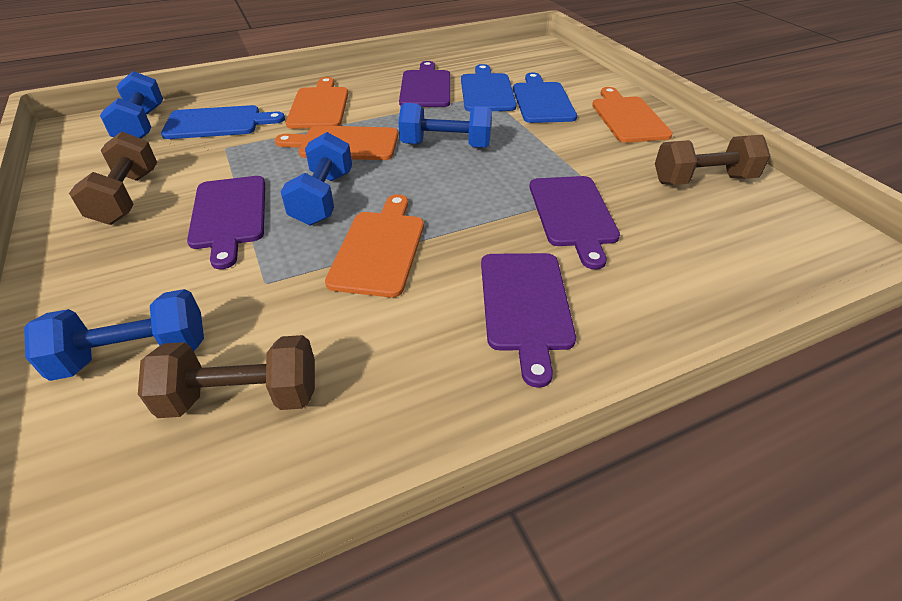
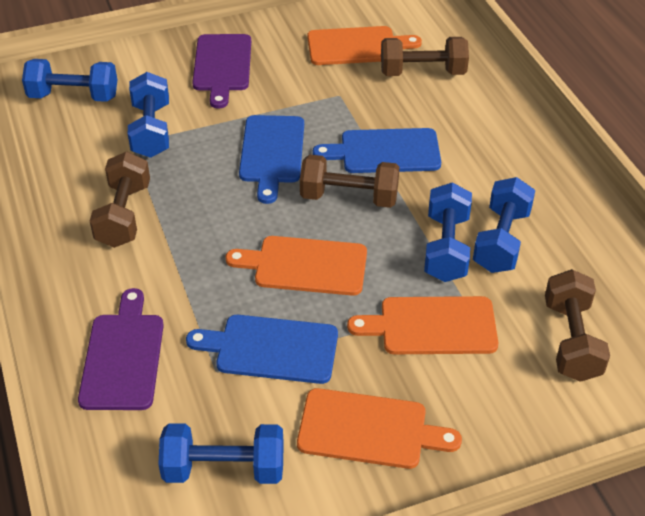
blue dumbbell: 4 -> 5
brown dumbbell: 3 -> 4
purple cutting board: 4 -> 2

